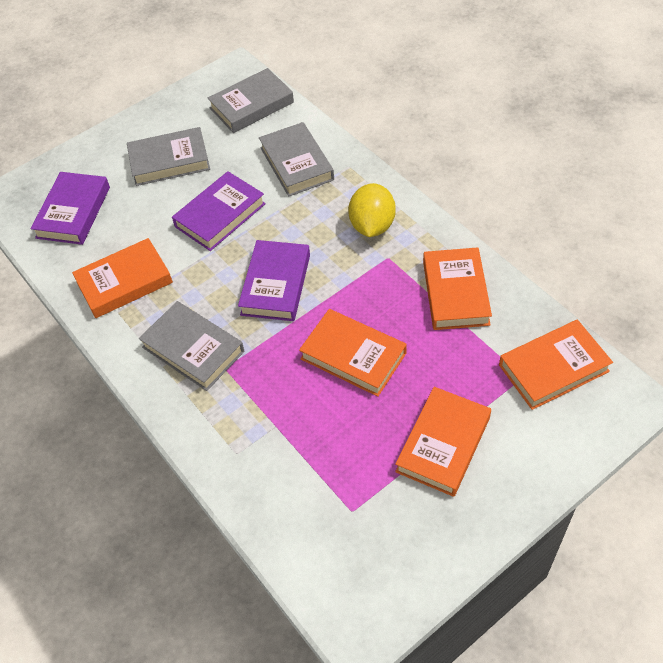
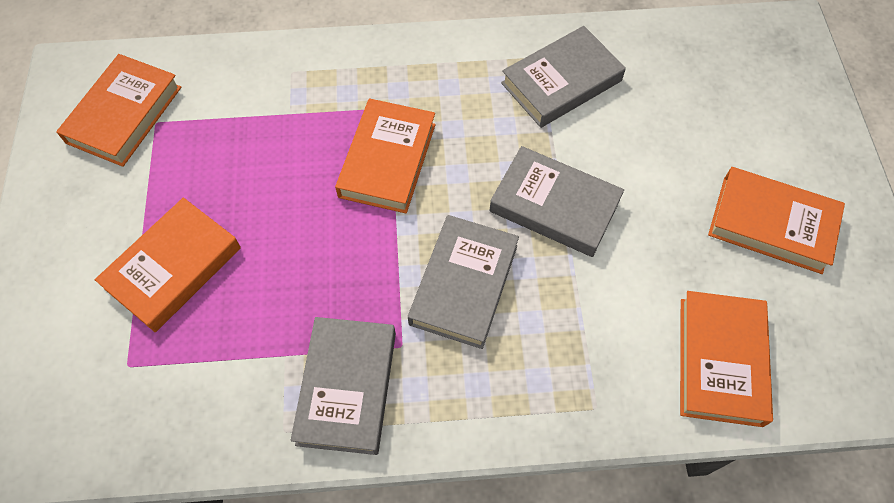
purple book: 3 -> 0
yellow lemon: 1 -> 0

